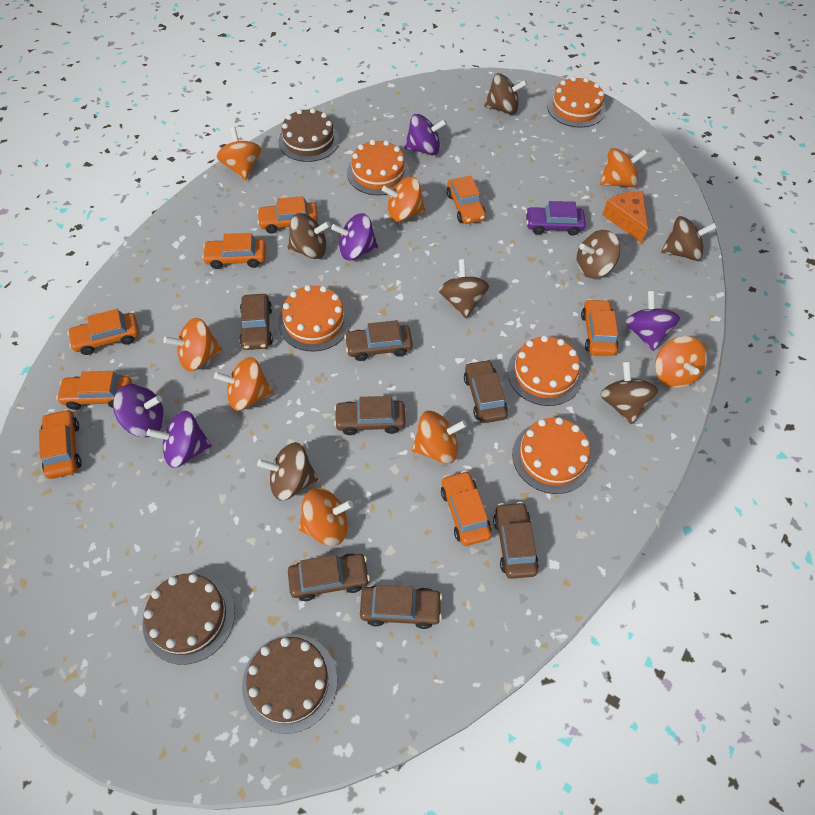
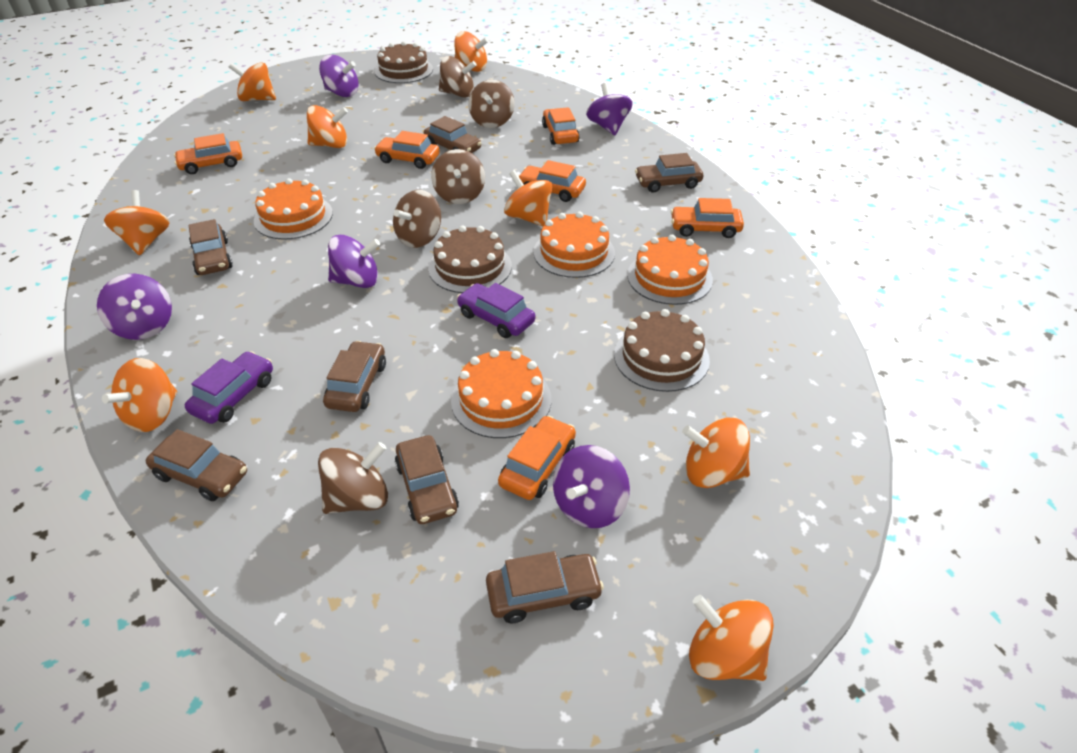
brown spinning top: 7 -> 5
orange cake: 5 -> 4
orange car: 8 -> 6
orange cheese: 1 -> 0
purple car: 1 -> 2

